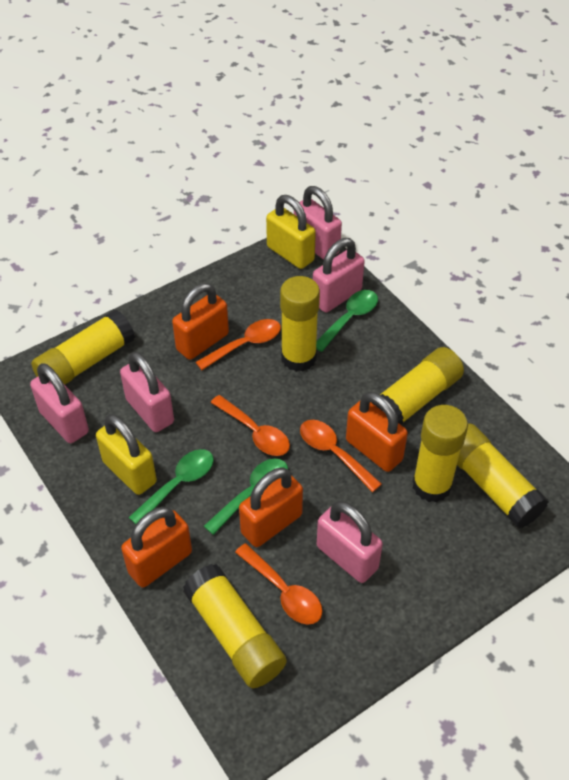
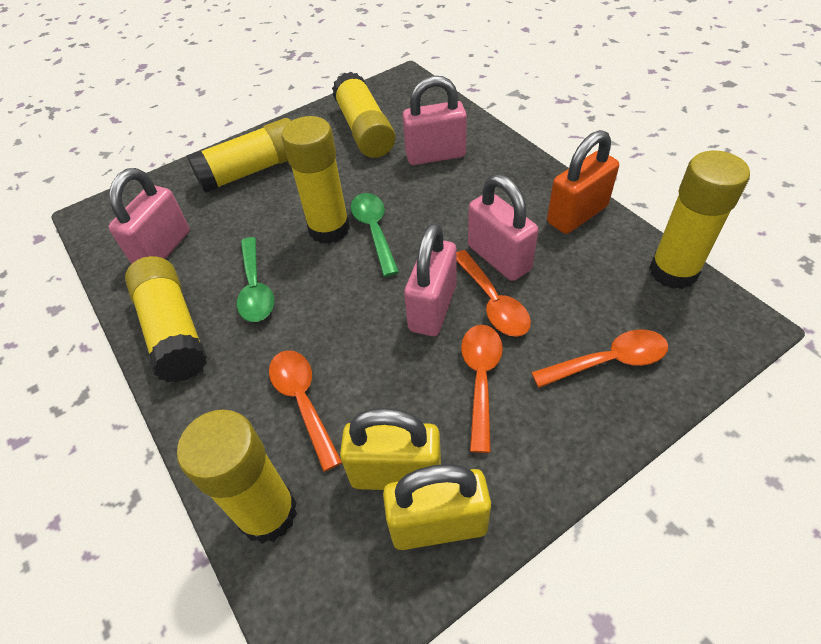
green spoon: 3 -> 2
orange padlock: 4 -> 1
pink padlock: 5 -> 4

